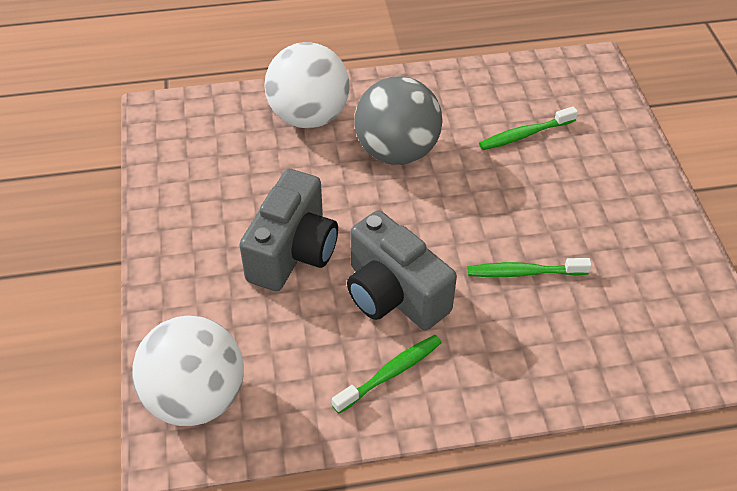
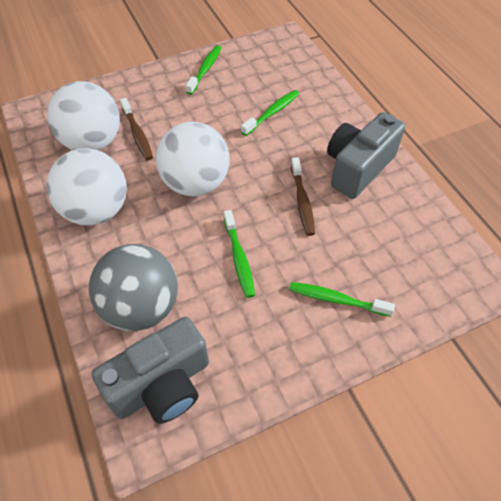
brown toothbrush: 0 -> 2
green toothbrush: 3 -> 4
white ball: 2 -> 3

